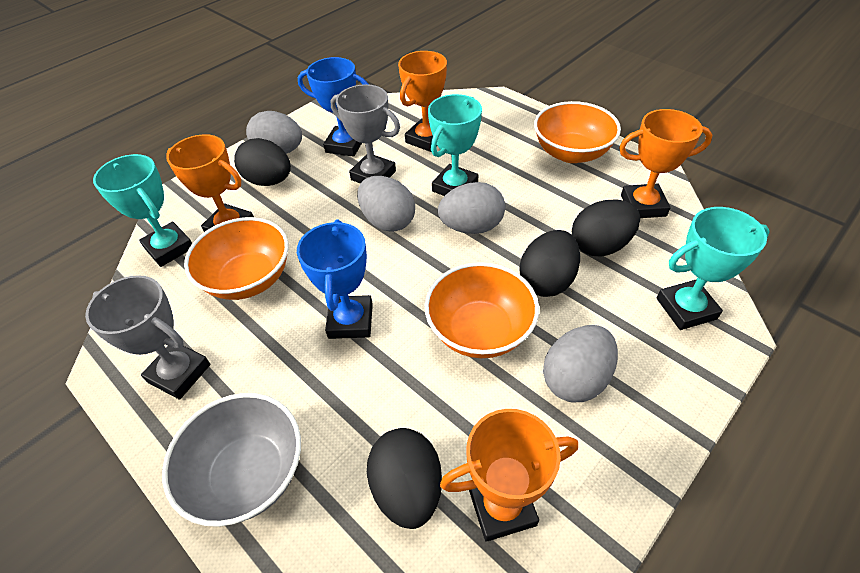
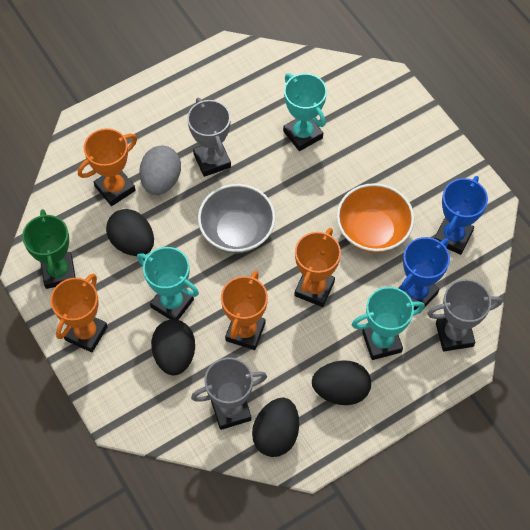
green trophy: 0 -> 1
grey egg: 4 -> 1
grey trophy: 2 -> 3
orange bowl: 3 -> 1

